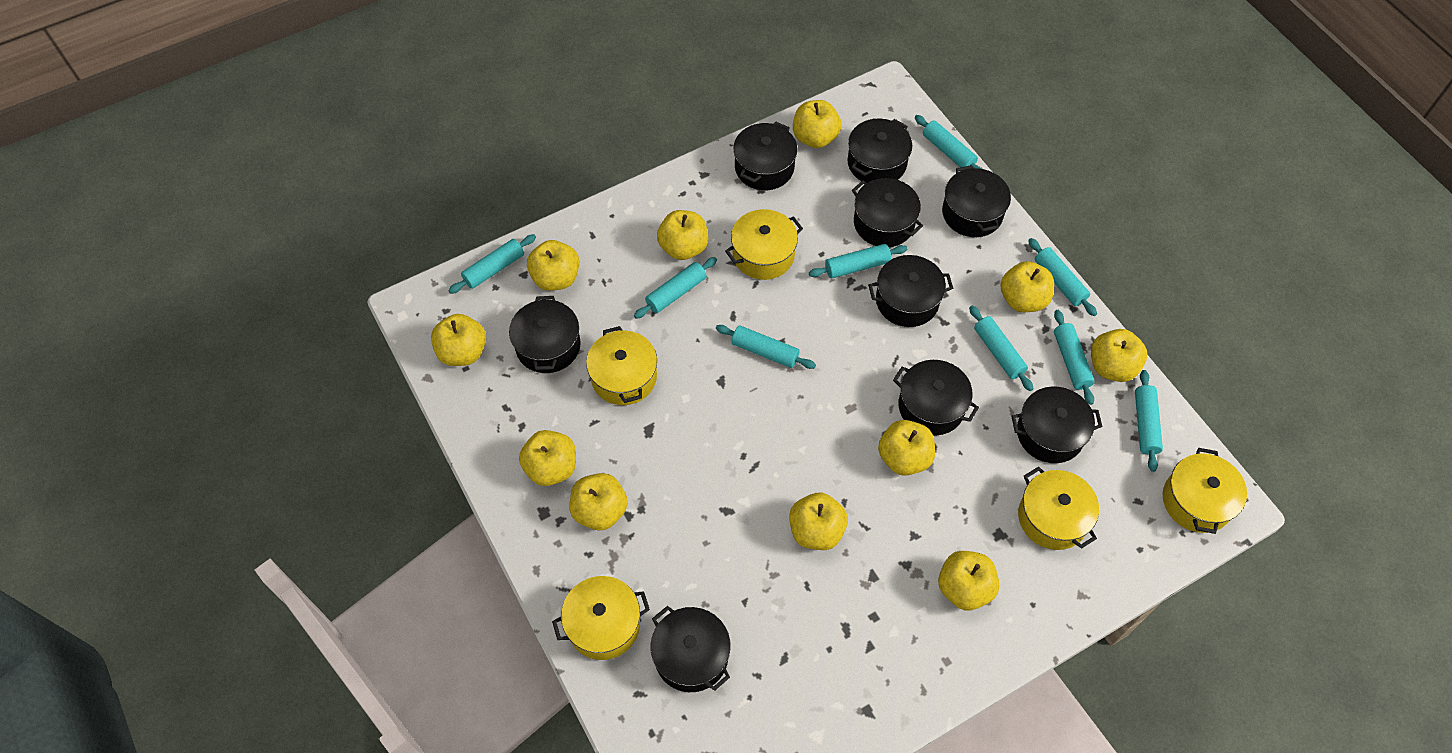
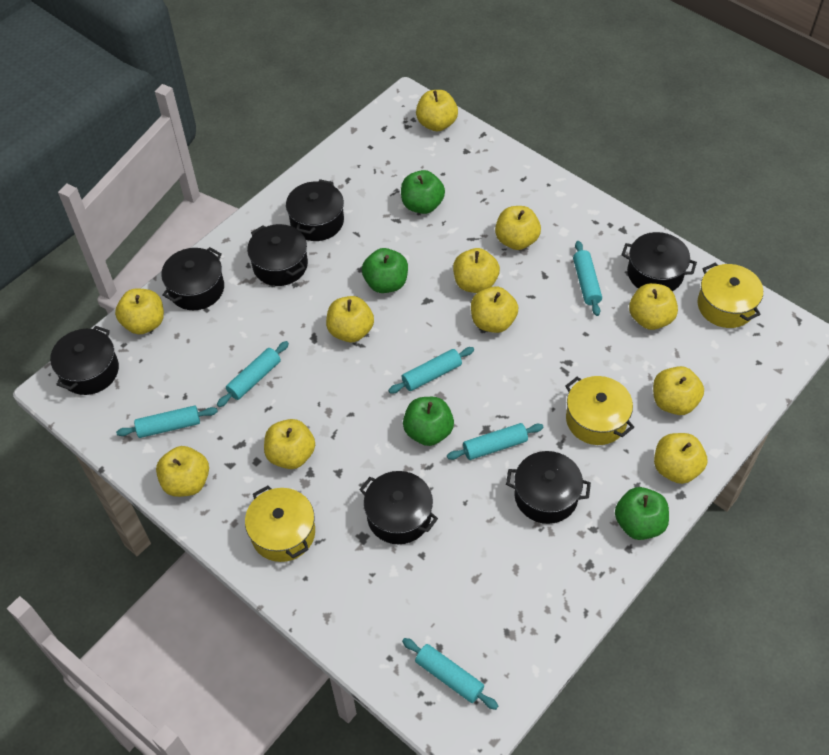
black pot: 9 -> 7
green apple: 0 -> 4
turquoise rolling pin: 9 -> 6
yellow pot: 5 -> 3

